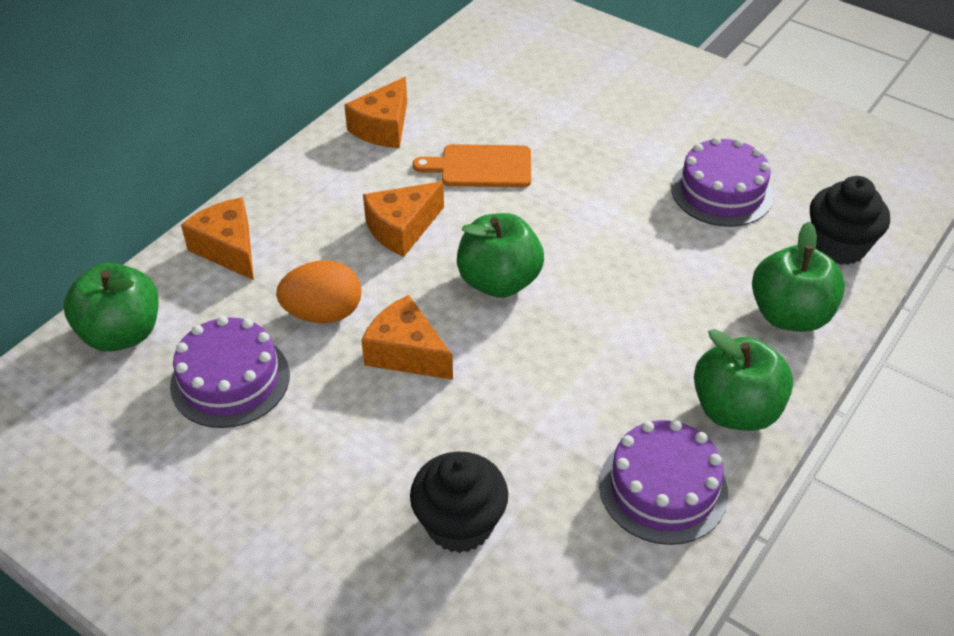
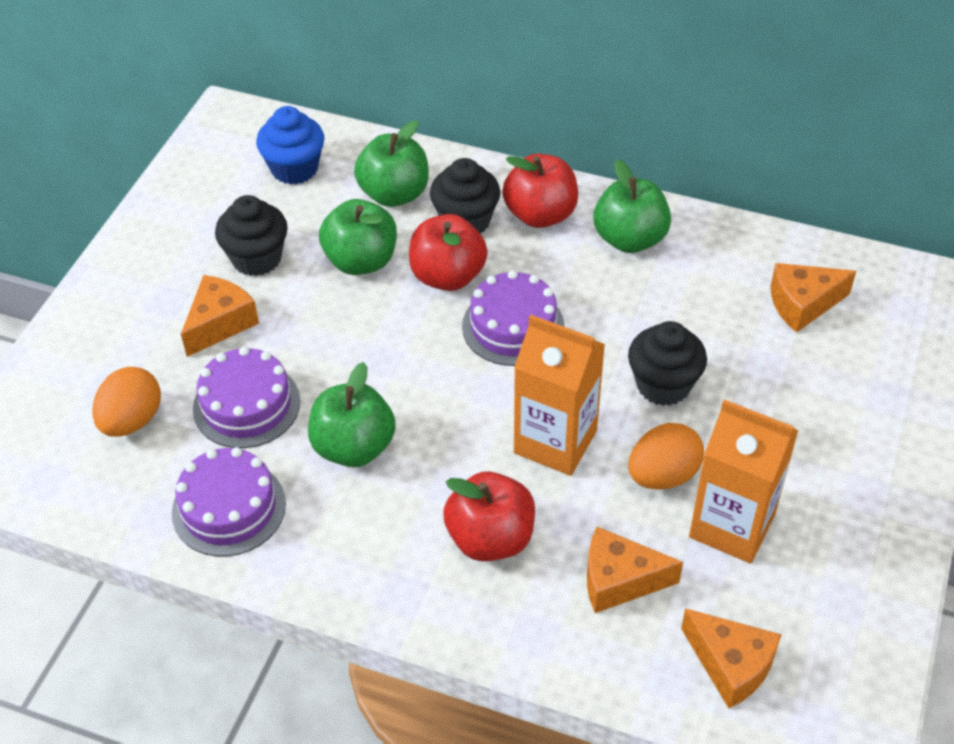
black cupcake: 2 -> 3
blue cupcake: 0 -> 1
orange carton: 0 -> 2
orange cutting board: 1 -> 0
orange egg: 1 -> 2
red apple: 0 -> 3

